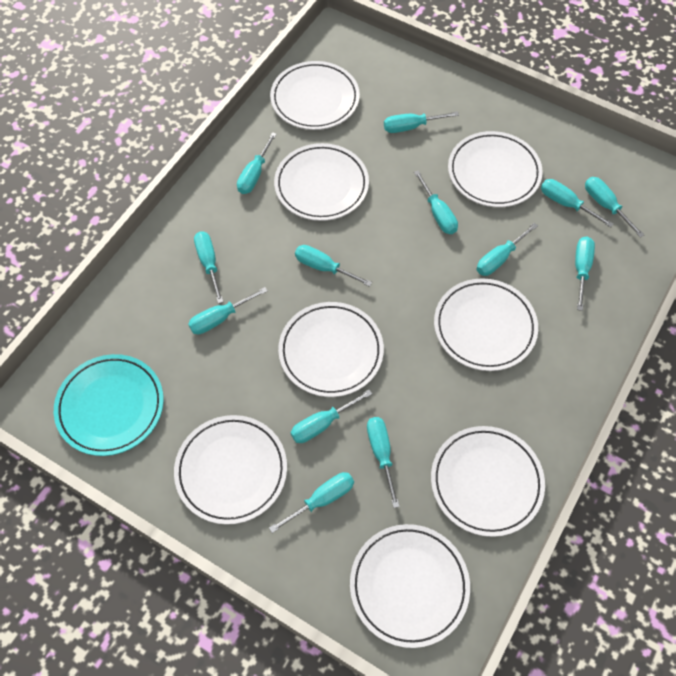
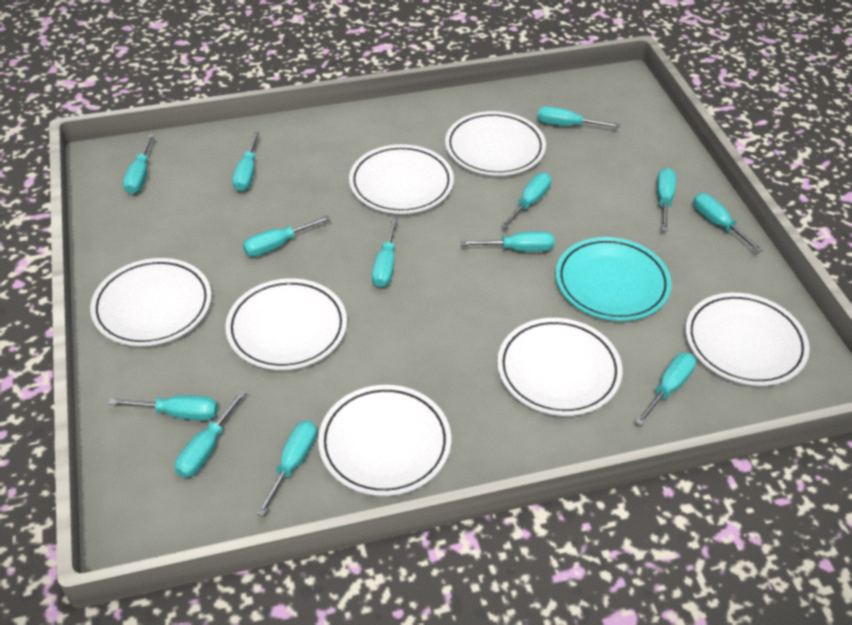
white plate: 8 -> 7

